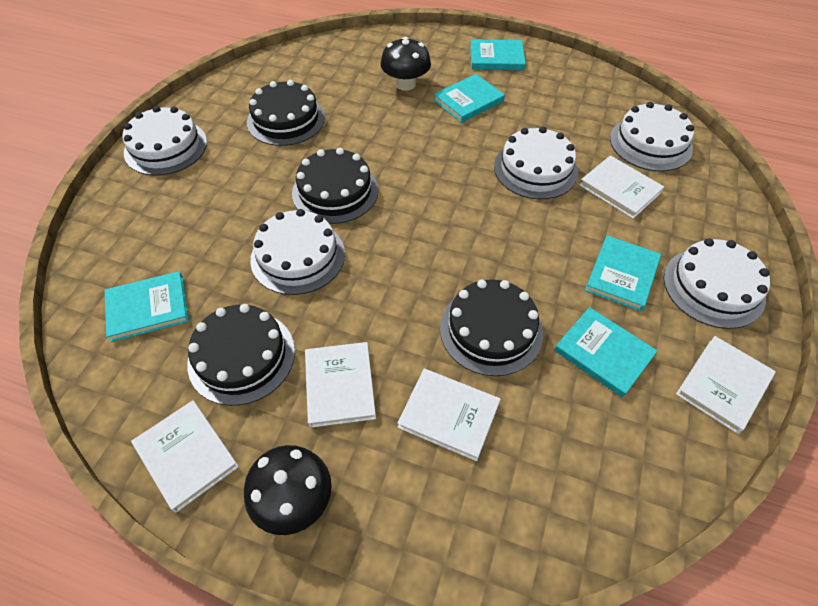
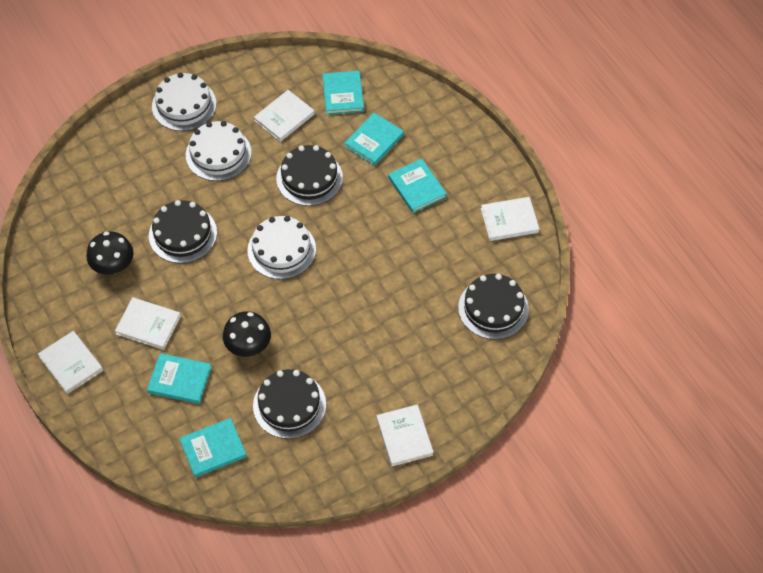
white cake: 5 -> 3

